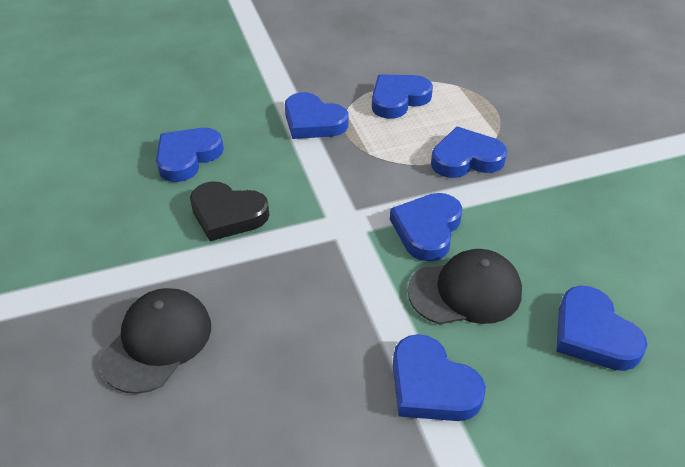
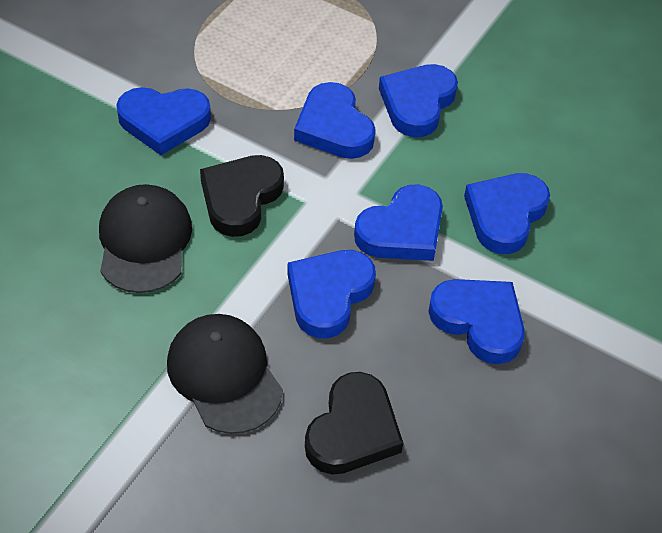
black heart: 1 -> 2

